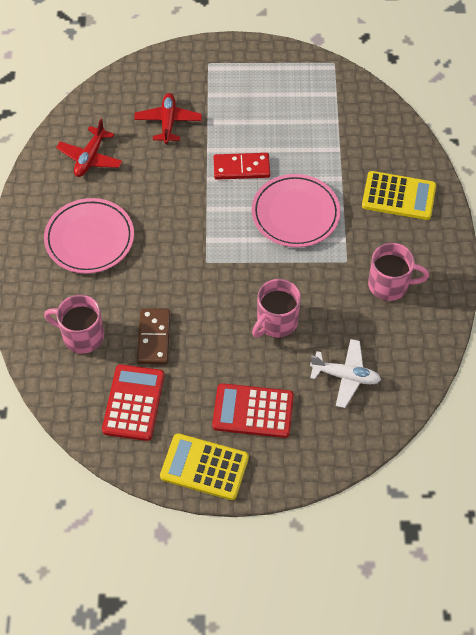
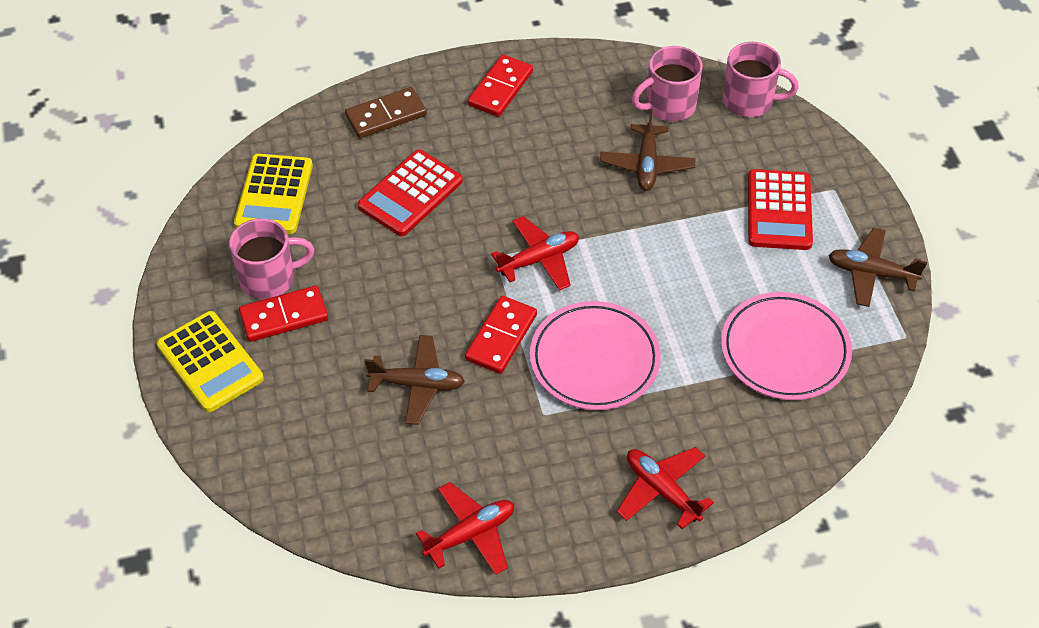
brown plane: 0 -> 3
red domino: 1 -> 3
red plane: 2 -> 3
white plane: 1 -> 0

